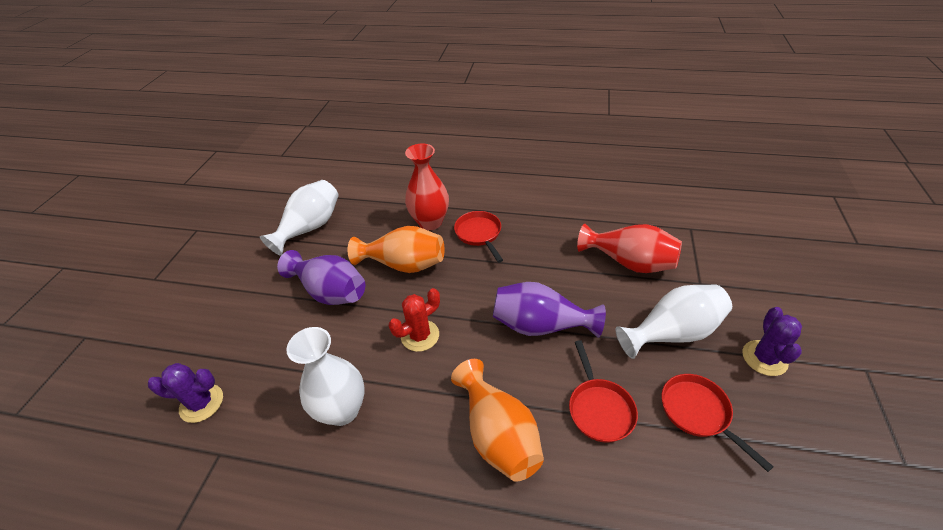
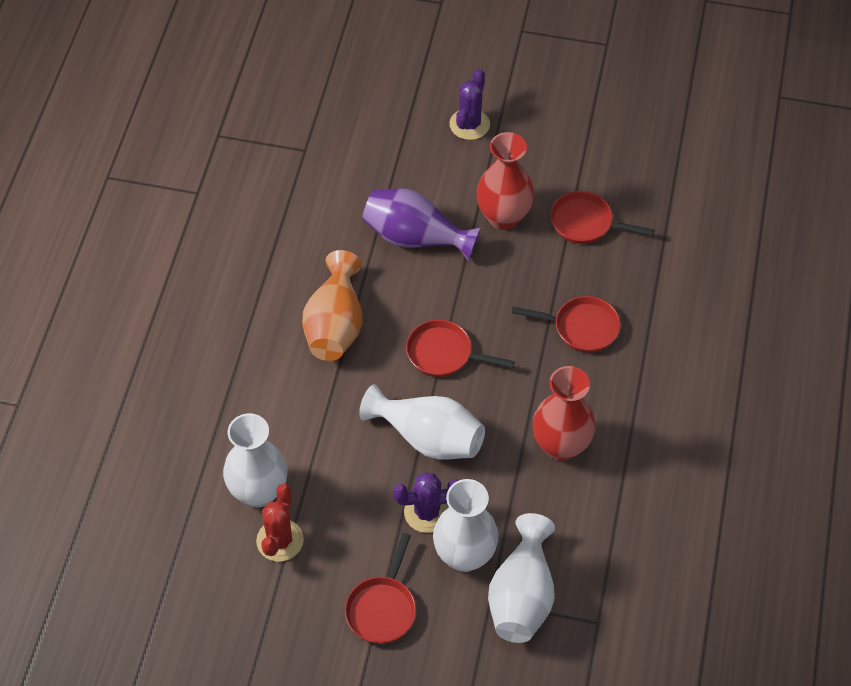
orange vase: 2 -> 1
purple vase: 2 -> 1
red pan: 3 -> 4
white vase: 3 -> 4

